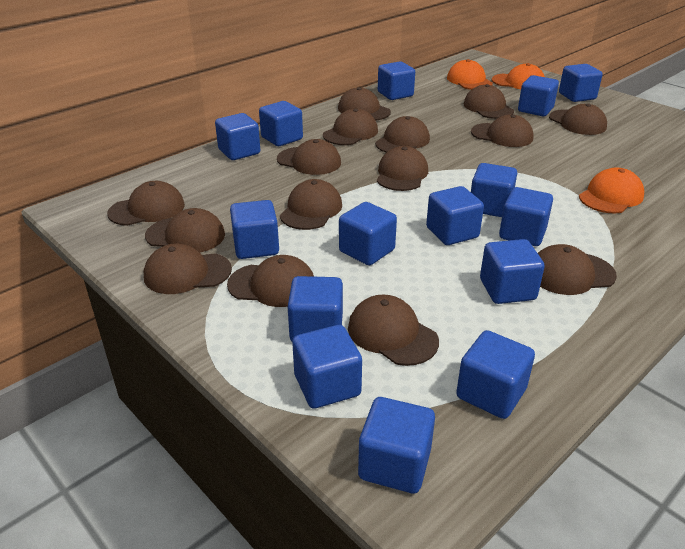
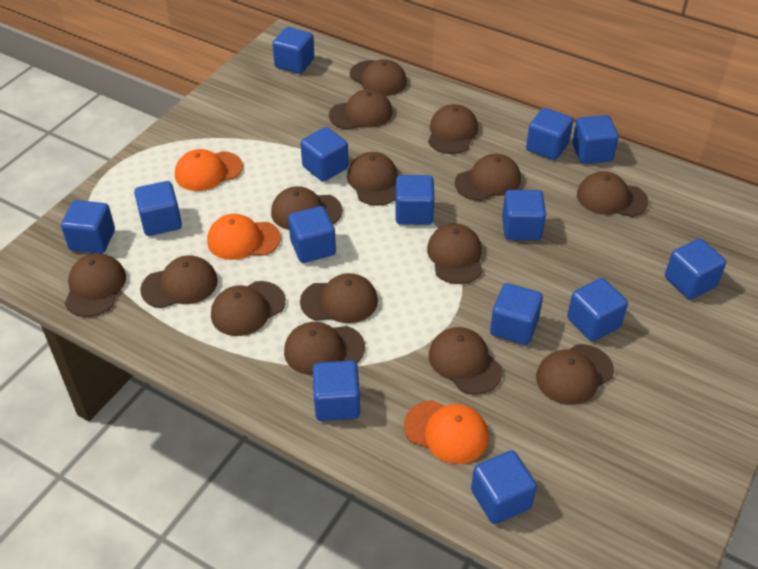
blue cube: 15 -> 14

